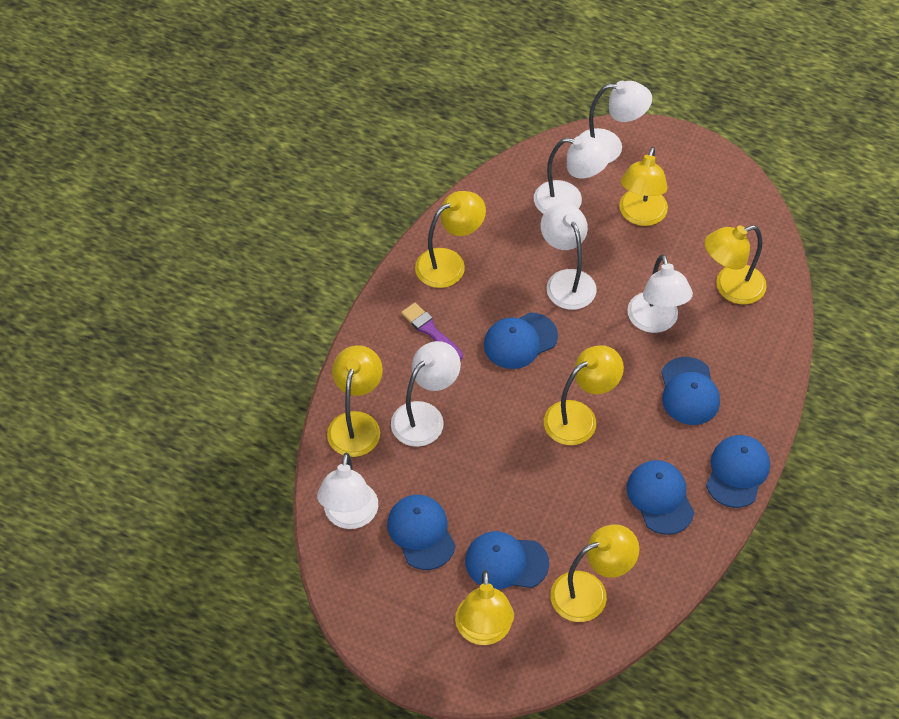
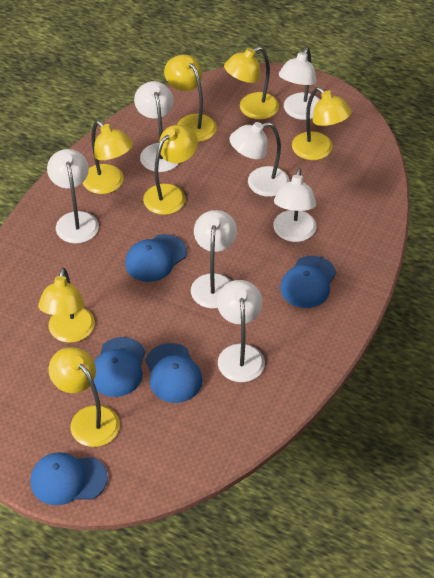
blue cap: 6 -> 5
purple brush: 1 -> 0
white lamp: 6 -> 7

